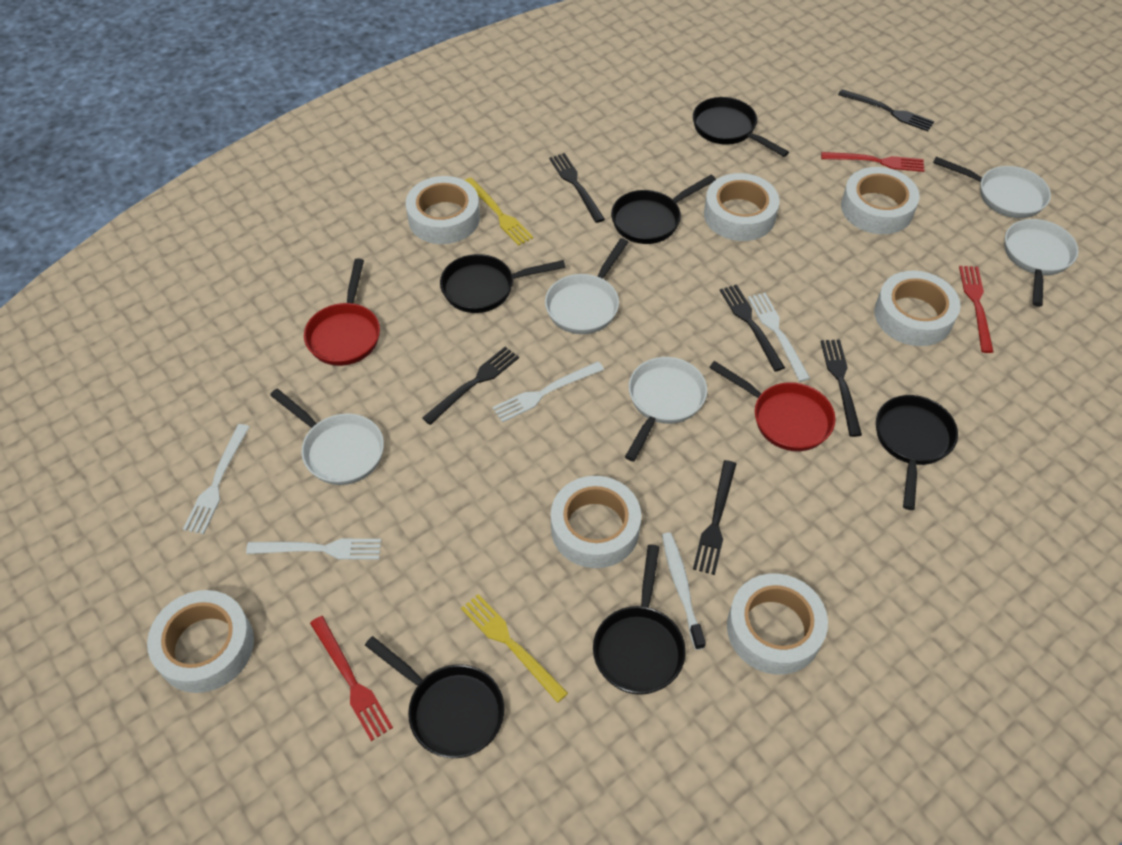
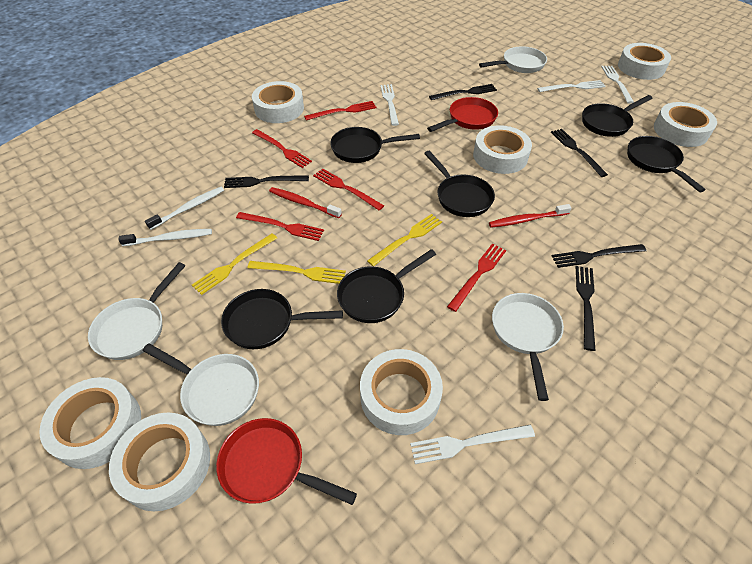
black fork: 6 -> 5
red fork: 3 -> 5
red toothbrush: 0 -> 2
white pan: 5 -> 4
white toothbrush: 1 -> 2
yellow fork: 2 -> 3

